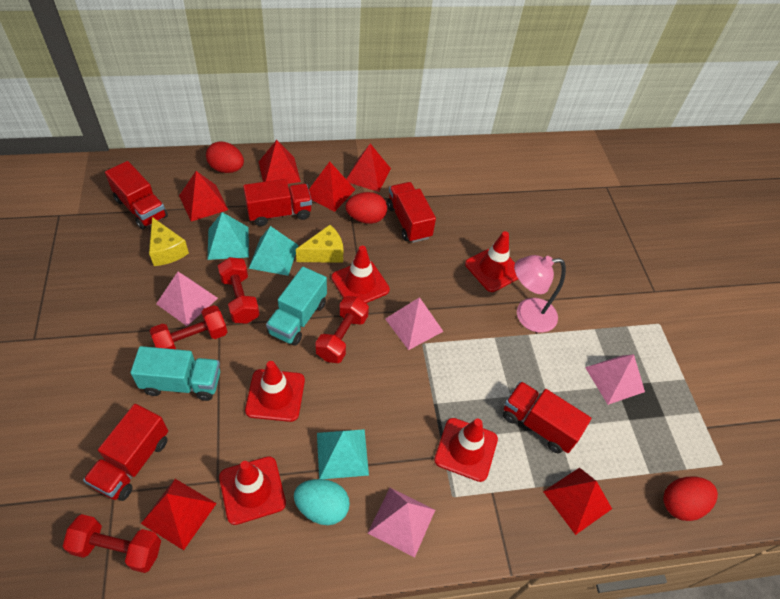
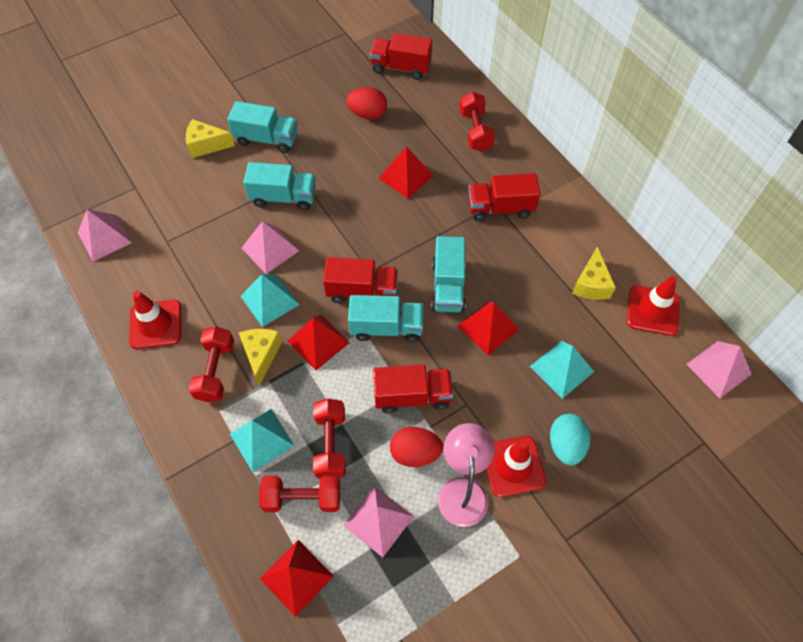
red egg: 3 -> 2
red pyramid: 6 -> 4
red traffic cone: 5 -> 3
red truck: 5 -> 4
turquoise truck: 2 -> 4
yellow cheese: 2 -> 3

